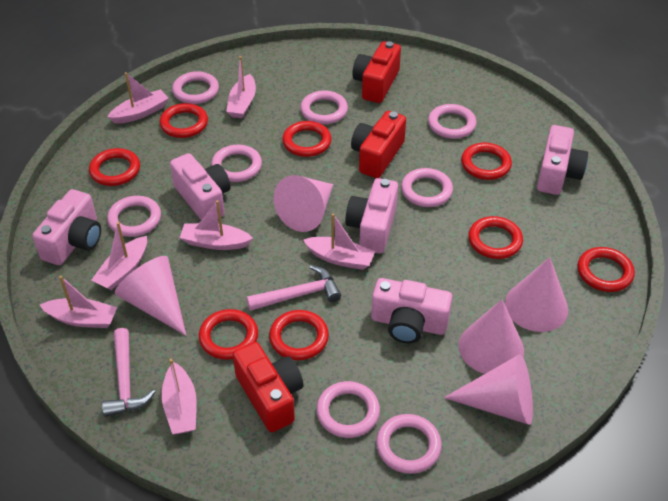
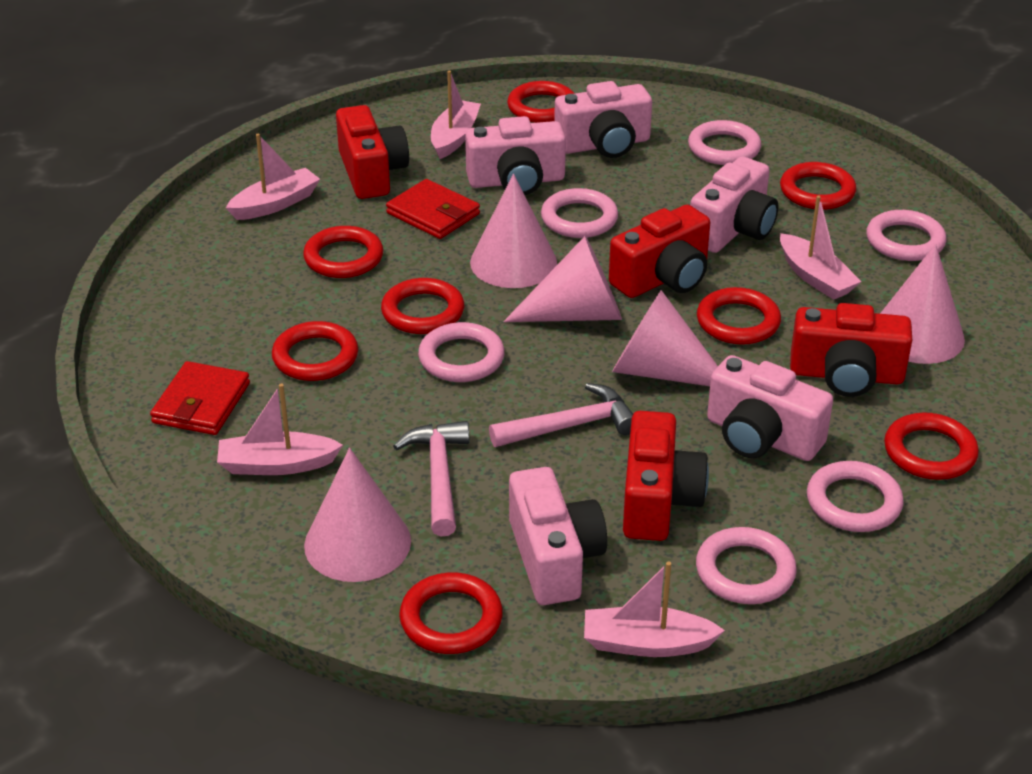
pink boat: 7 -> 5
pink ring: 8 -> 6
red camera: 3 -> 4
red wallet: 0 -> 2

